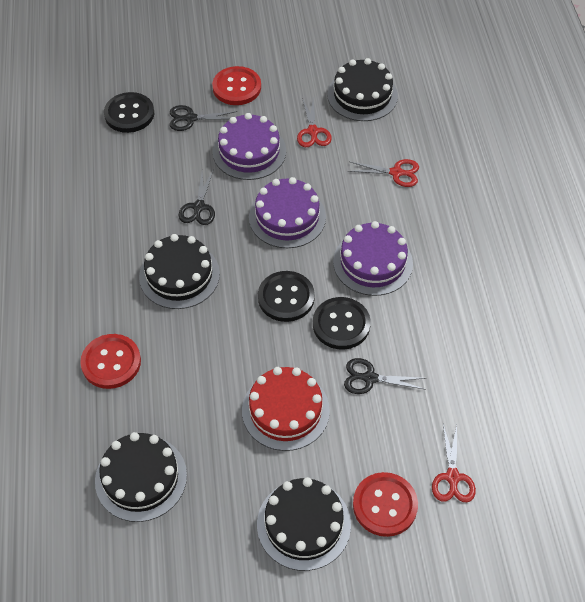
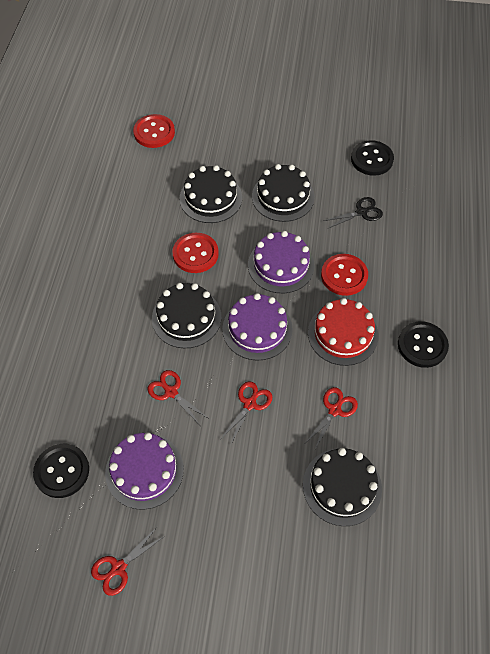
black scissors: 3 -> 1
red scissors: 3 -> 4

